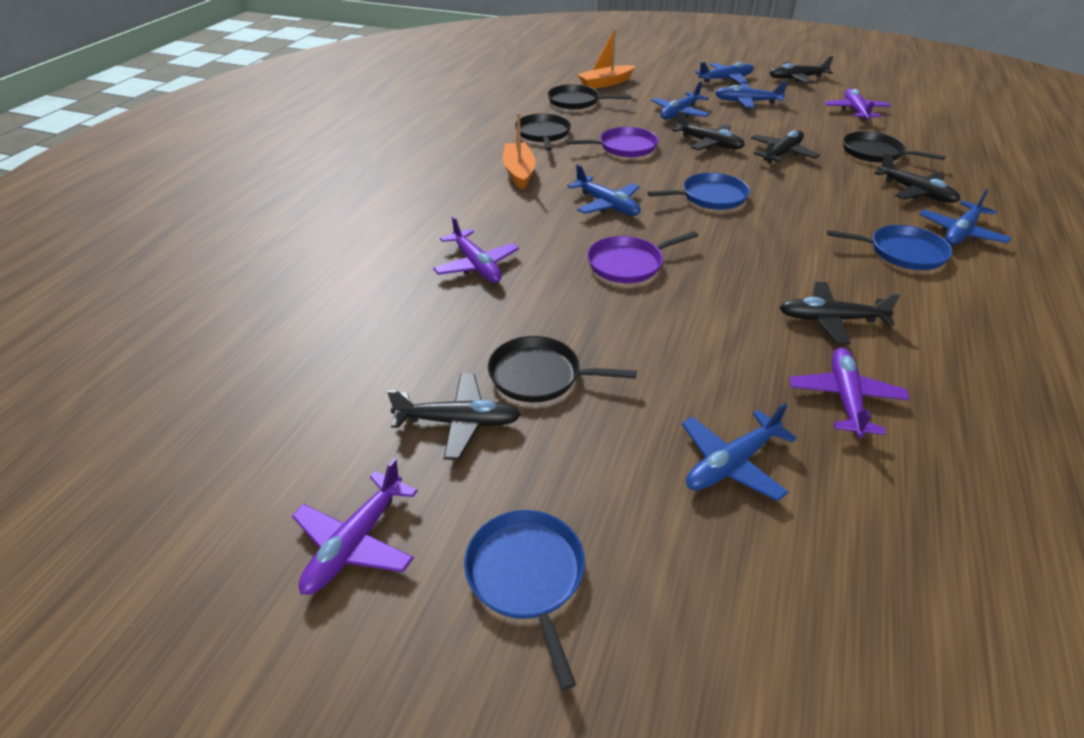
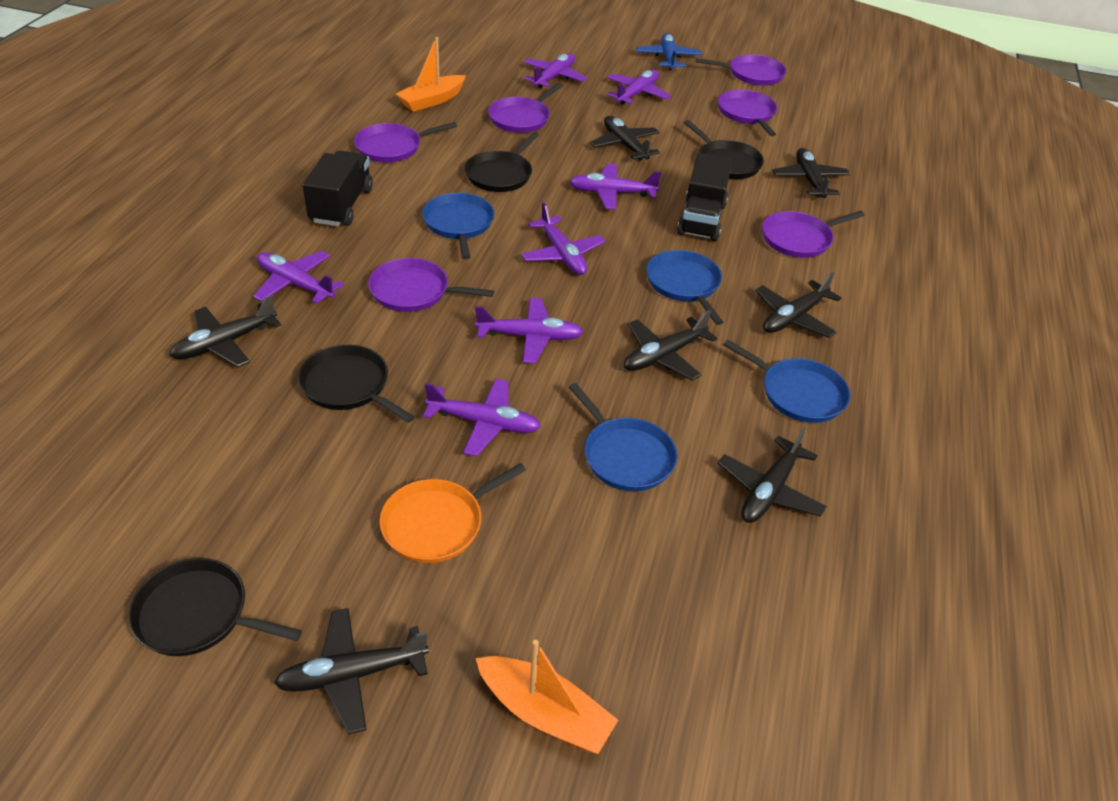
black plane: 6 -> 7
black truck: 0 -> 2
blue pan: 3 -> 4
blue plane: 6 -> 1
orange pan: 0 -> 1
purple pan: 2 -> 6
purple plane: 4 -> 7

